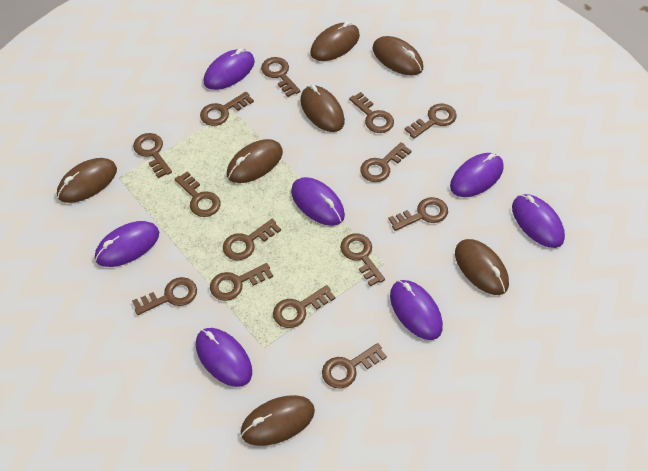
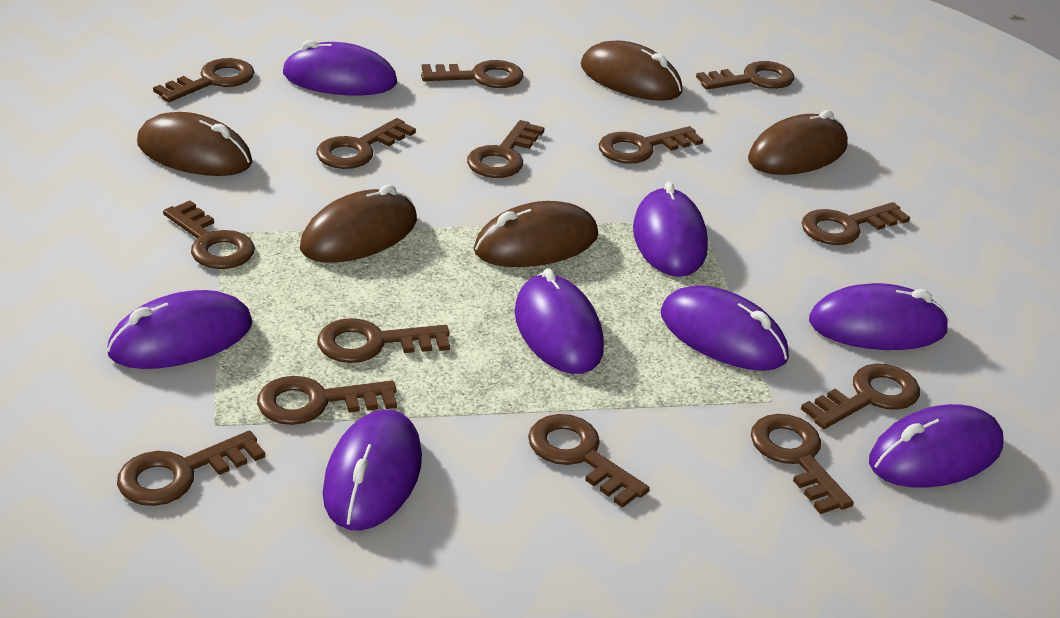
brown mouse: 7 -> 5
purple mouse: 7 -> 8

